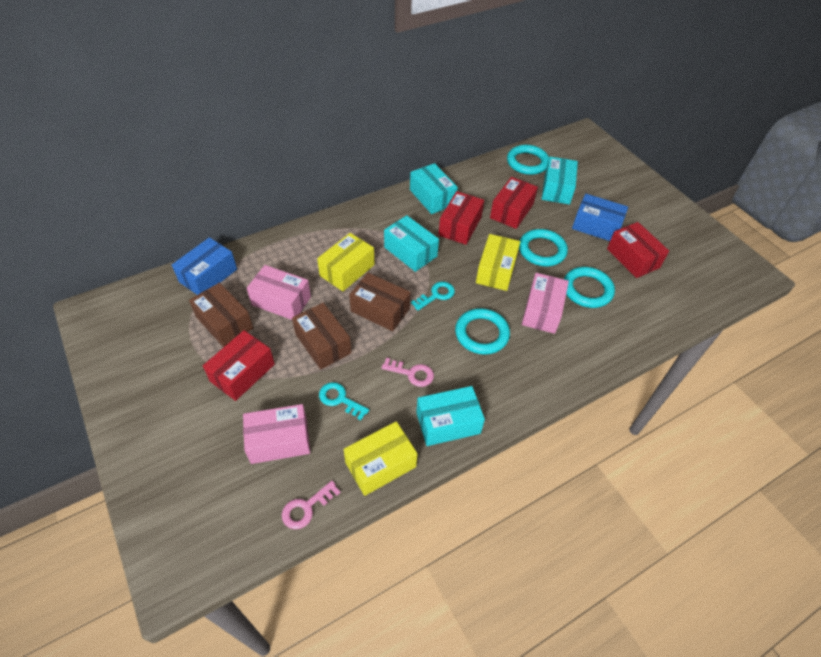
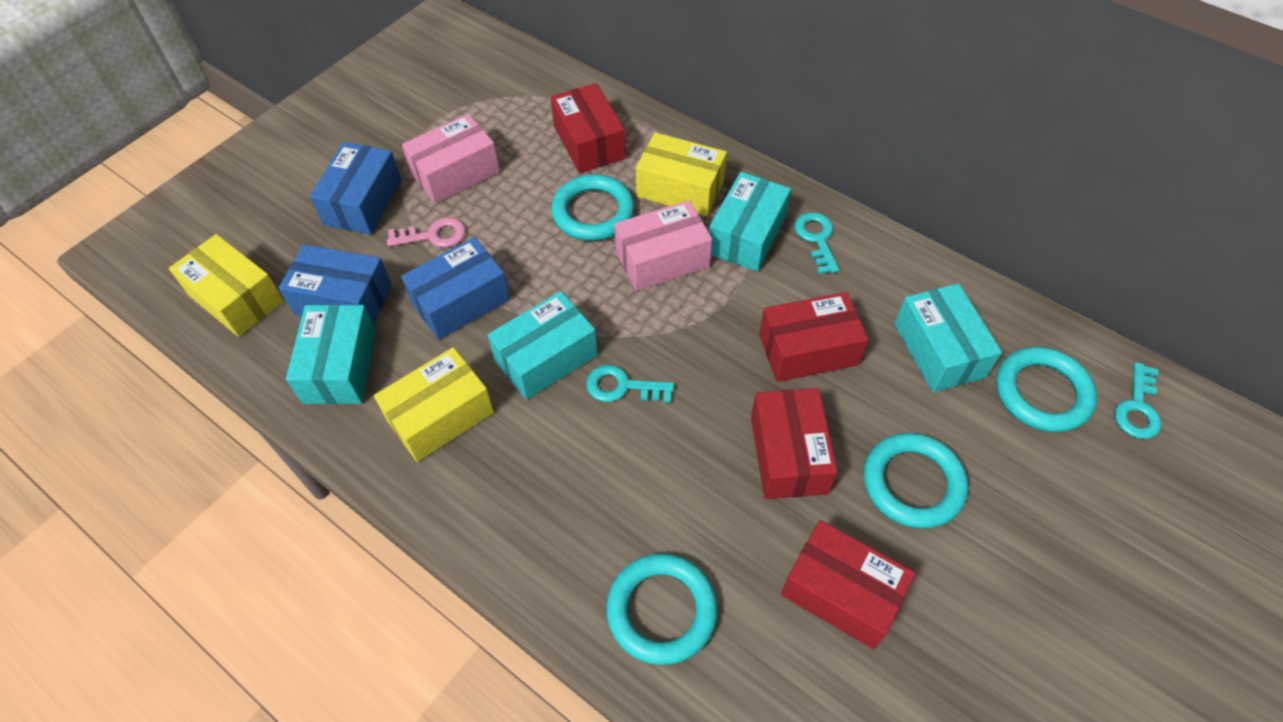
blue box: 2 -> 3
brown box: 3 -> 0
pink box: 3 -> 2
pink key: 2 -> 1
turquoise key: 2 -> 3

